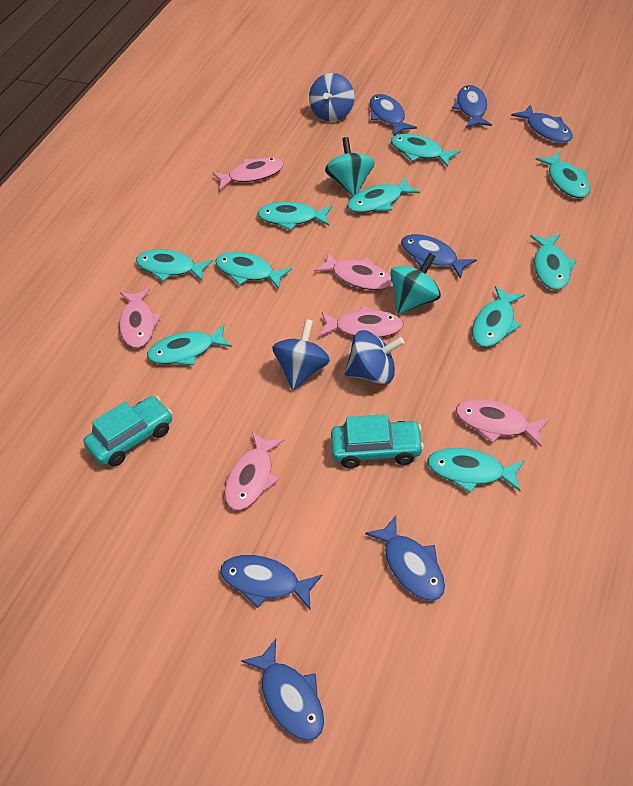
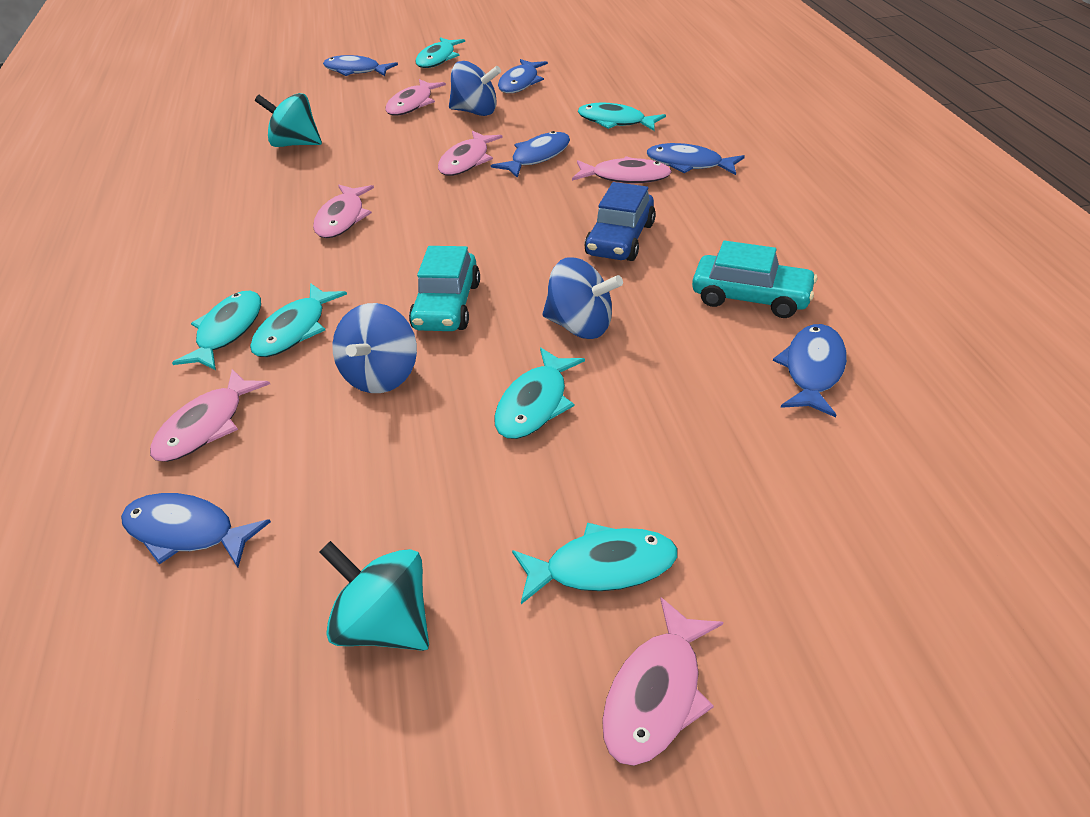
blue car: 0 -> 1
blue fish: 7 -> 6
turquoise fish: 10 -> 6

